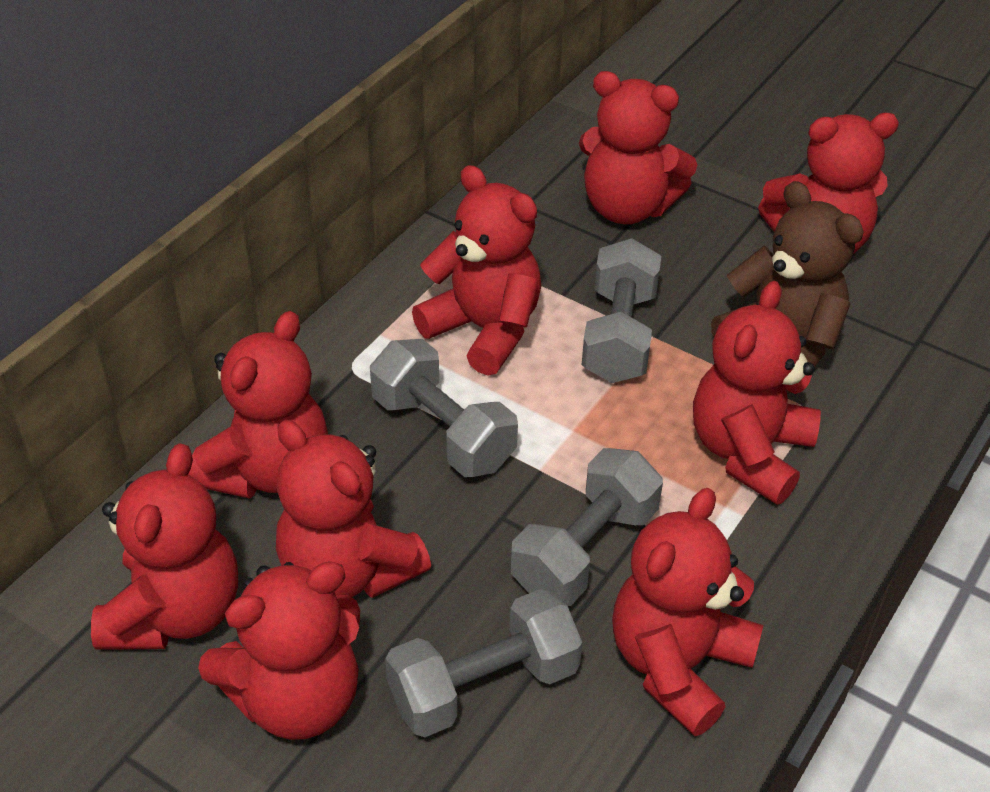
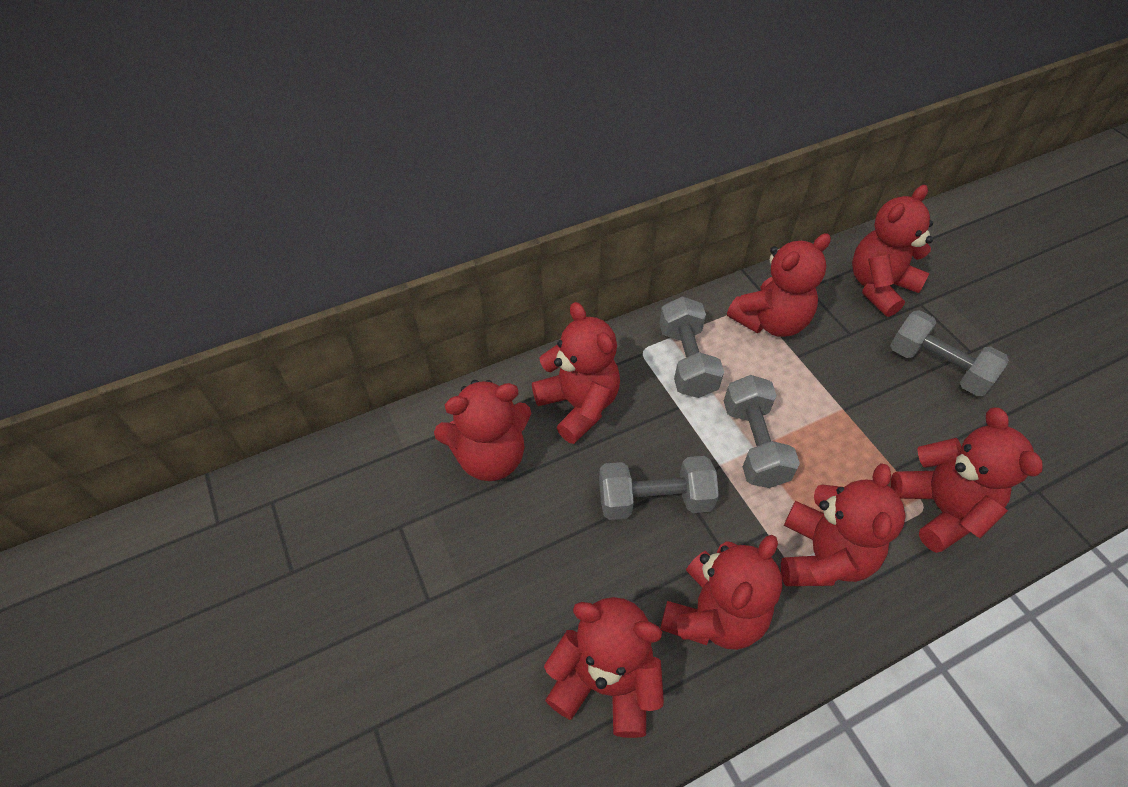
brown teddy bear: 1 -> 0
red teddy bear: 9 -> 8

